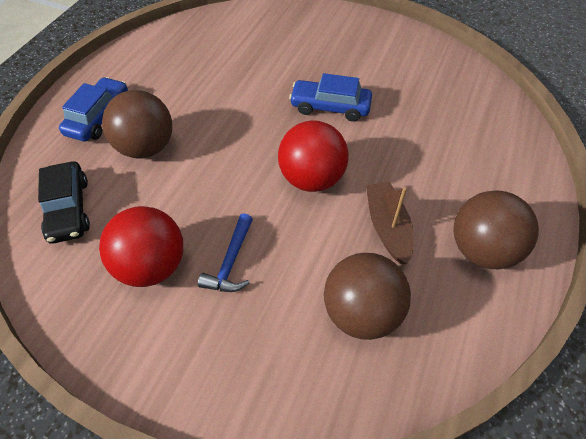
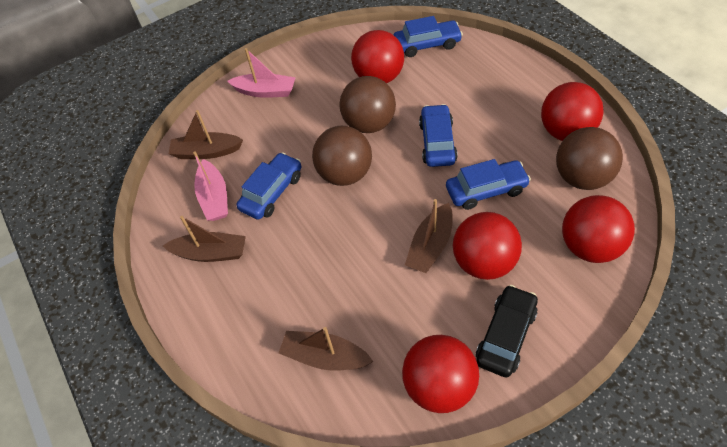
blue car: 2 -> 4
blue hammer: 1 -> 0
brown boat: 1 -> 4
pink boat: 0 -> 2
red ball: 2 -> 5

